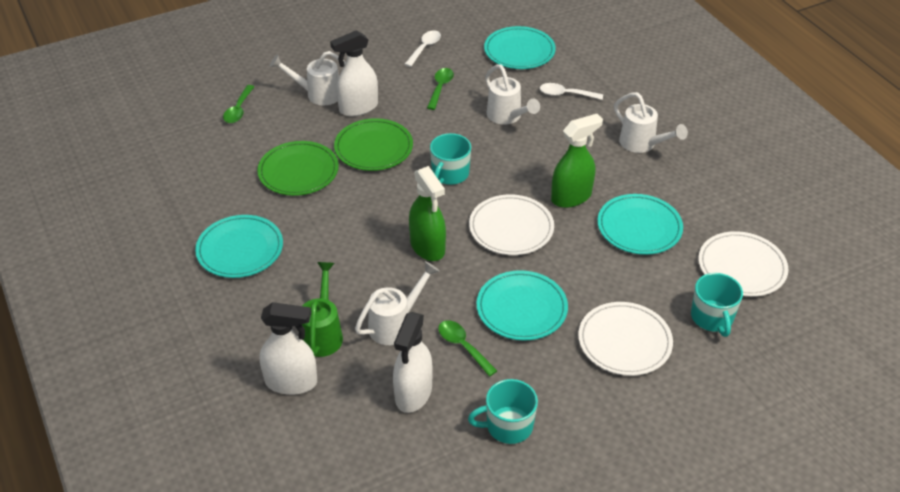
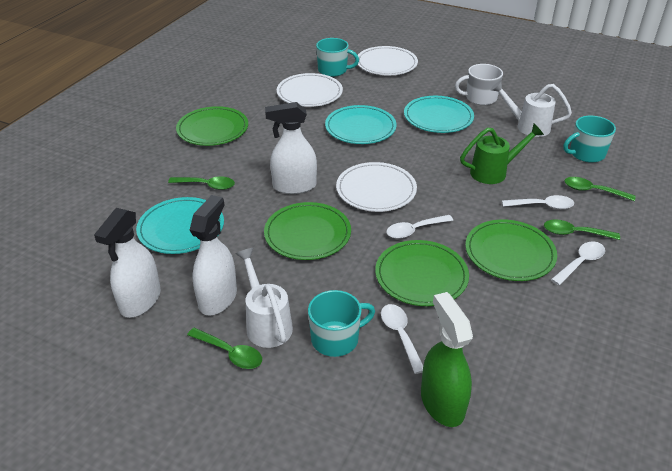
green plate: 2 -> 4
green spoon: 3 -> 4
green spray bottle: 2 -> 1
turquoise plate: 4 -> 3
white mug: 0 -> 1
white spoon: 2 -> 4
white watering can: 4 -> 2

